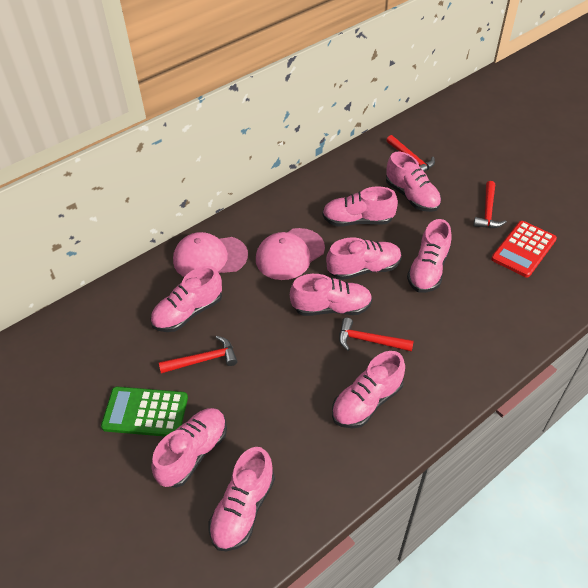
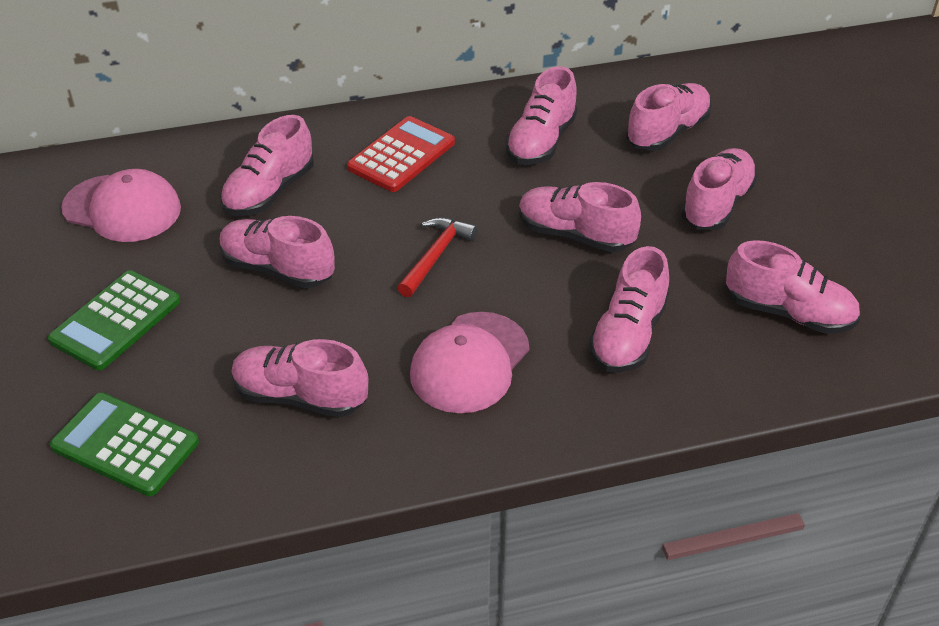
green calculator: 1 -> 2
red hammer: 4 -> 1

